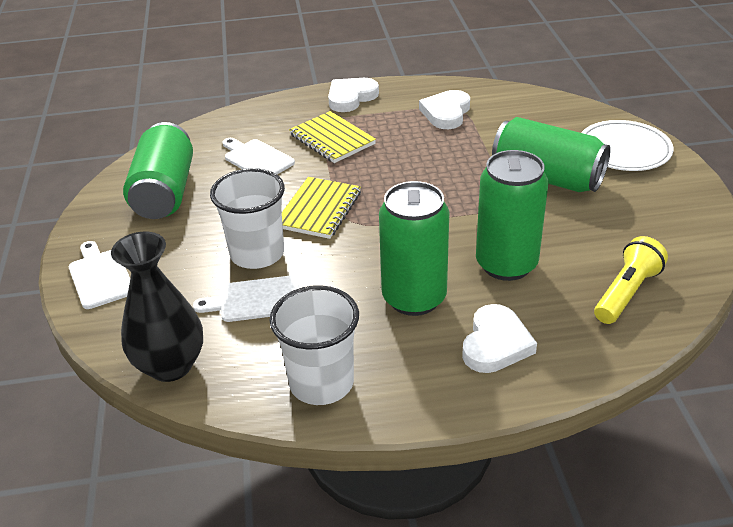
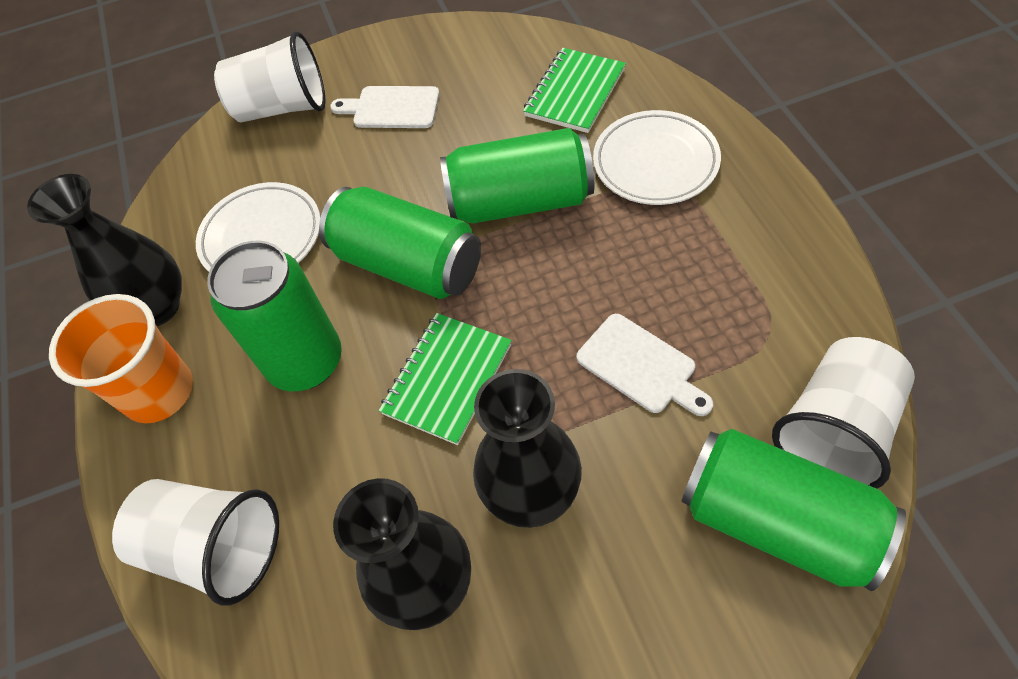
black vase: 1 -> 3
green notebook: 0 -> 2
orange cup: 0 -> 1
white cup: 2 -> 3
white cutting board: 3 -> 2
white heart: 3 -> 0
white plate: 1 -> 2
yellow flashlight: 1 -> 0
yellow notebook: 2 -> 0

